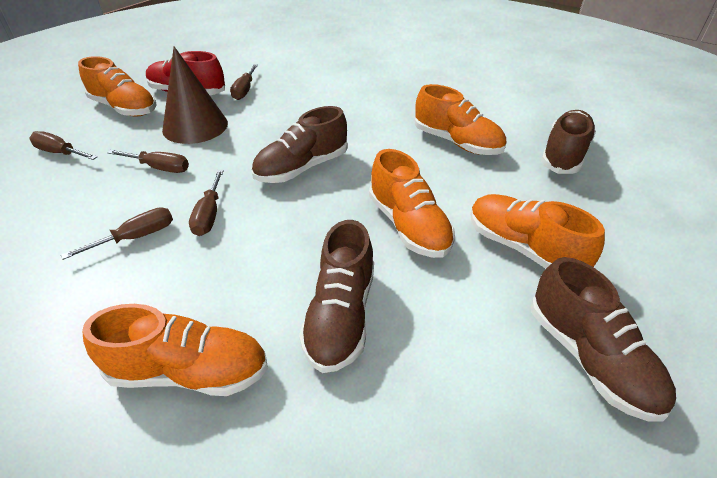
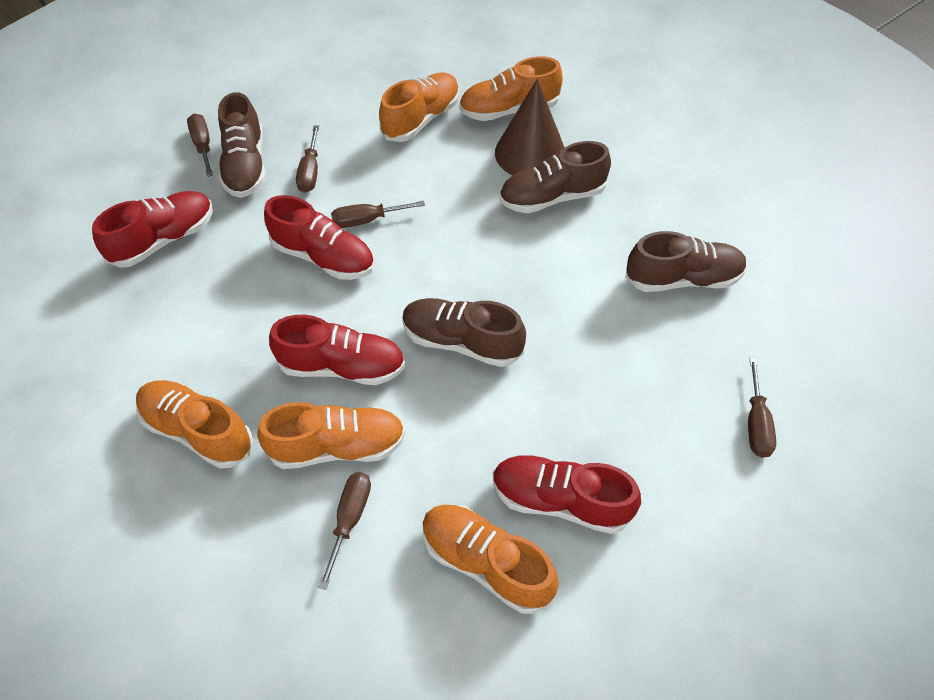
red shoe: 1 -> 4

